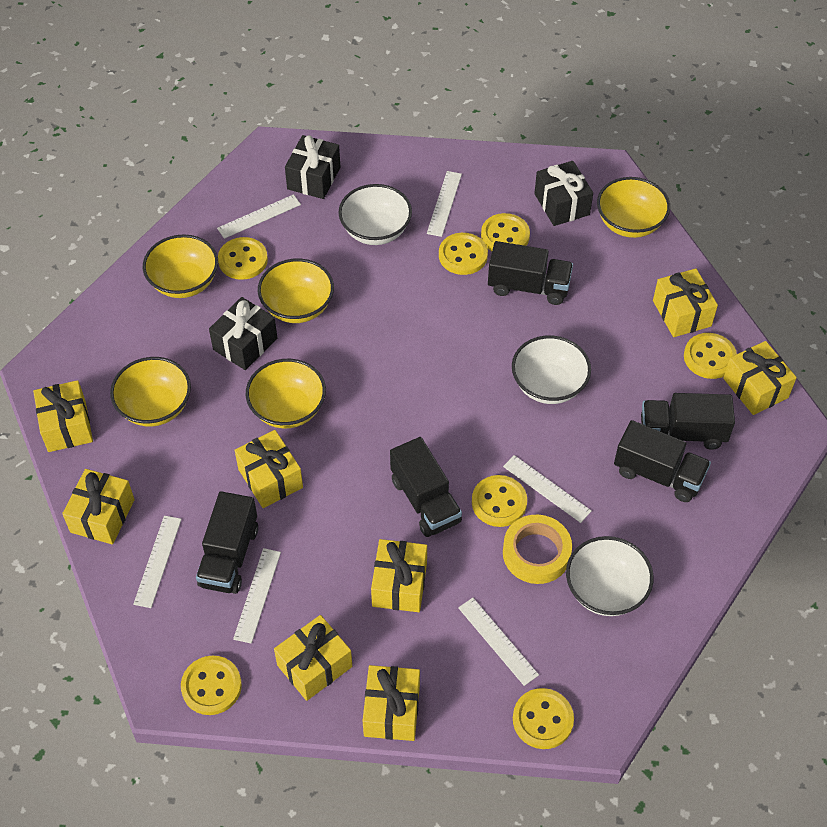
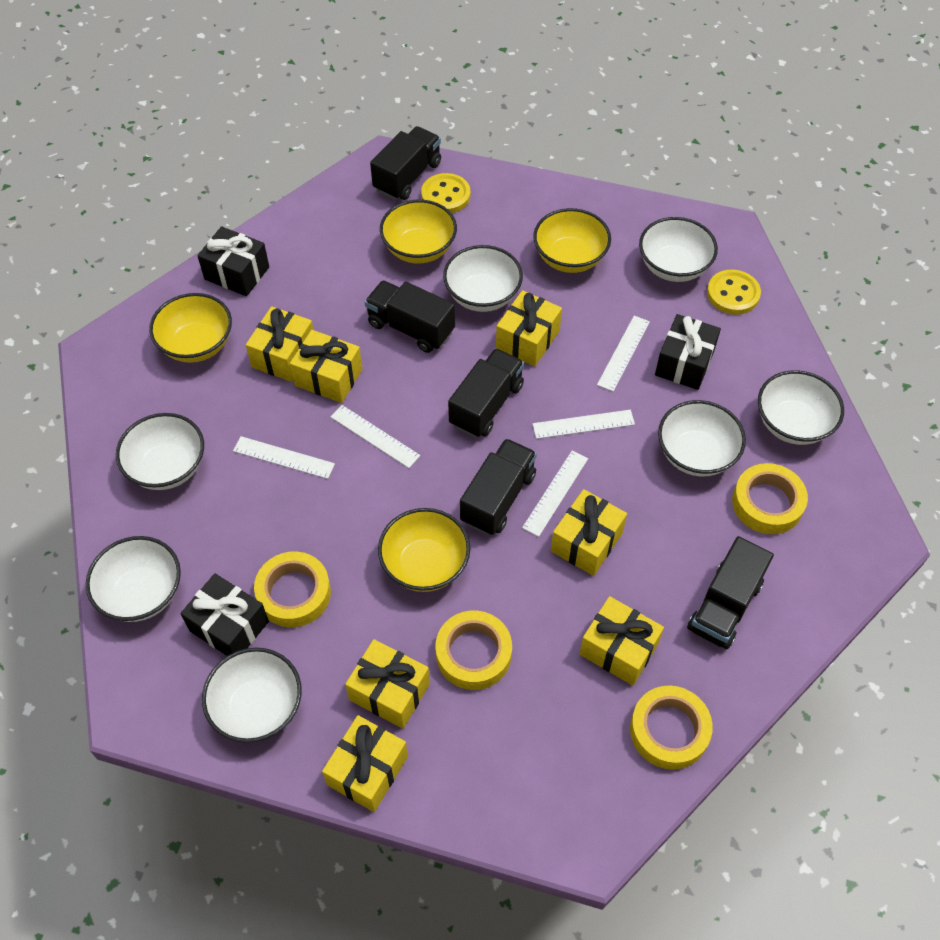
white bowl: 3 -> 7
white ruler: 6 -> 5
yellow bowl: 5 -> 4
yellow button: 7 -> 2
yellow gift: 8 -> 7
yellow tape: 1 -> 4

